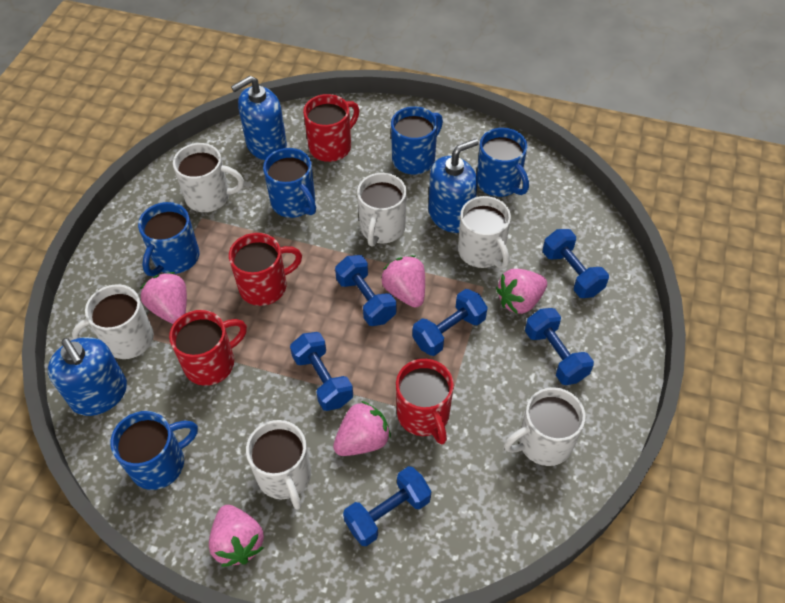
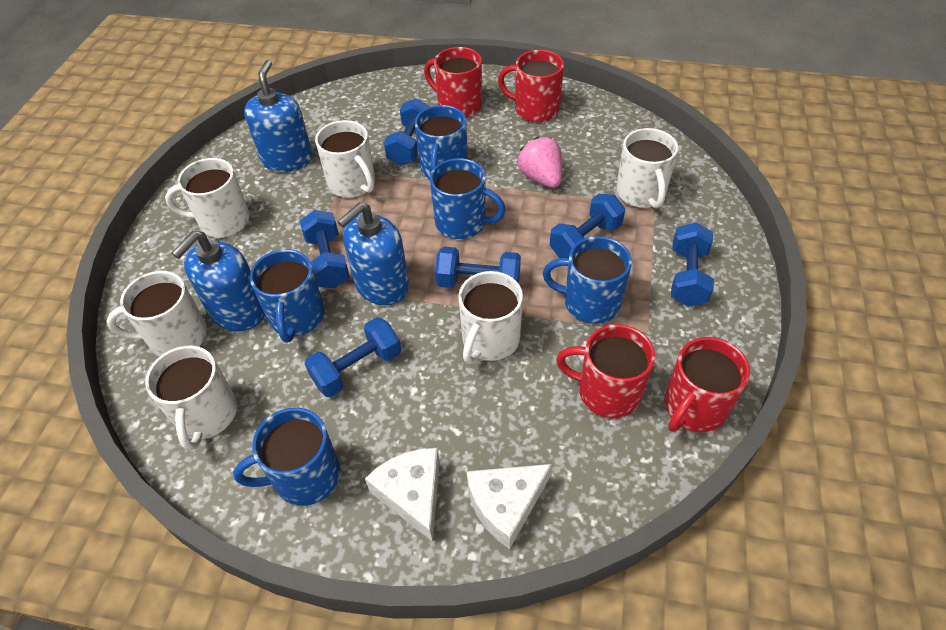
pink strawberry: 5 -> 1
white cheese: 0 -> 2

